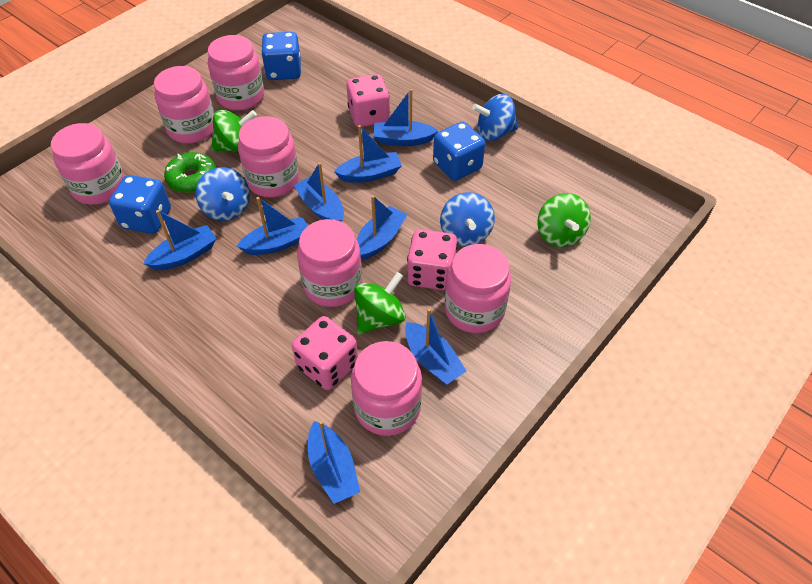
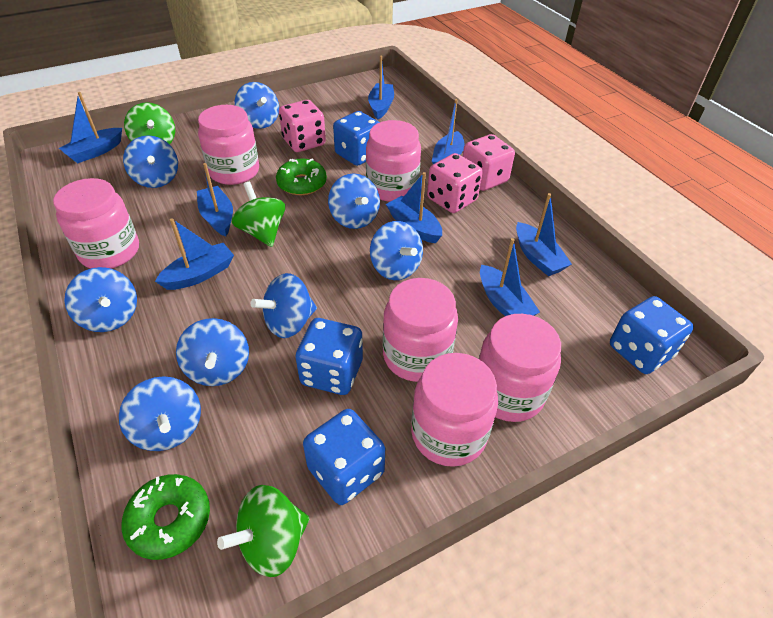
blue dice: 3 -> 4
blue spinning top: 3 -> 8
green donut: 1 -> 2
pink jar: 7 -> 6

